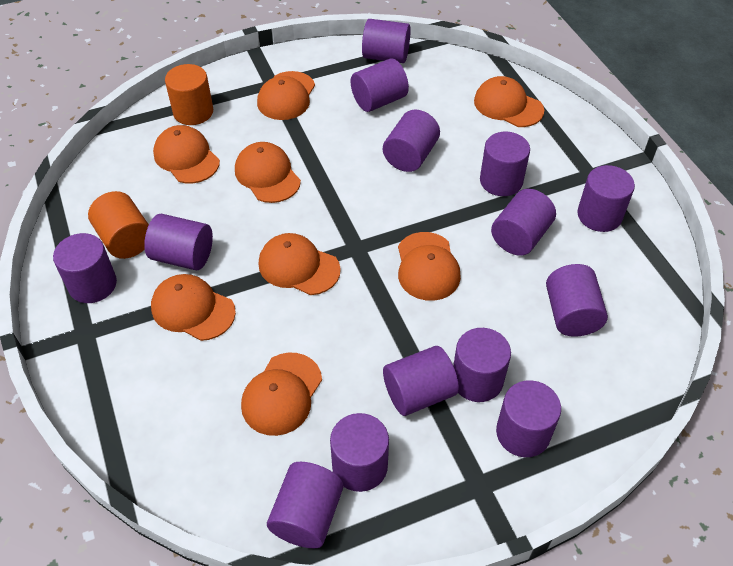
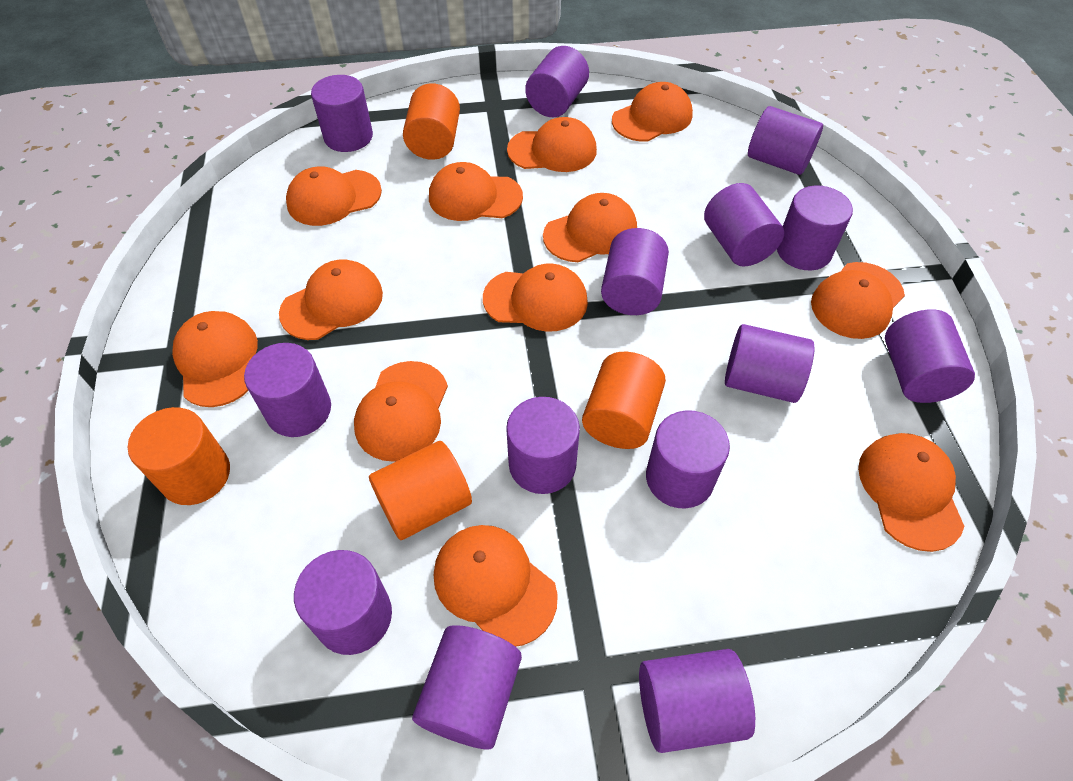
orange cap: 8 -> 12
orange cylinder: 2 -> 4

